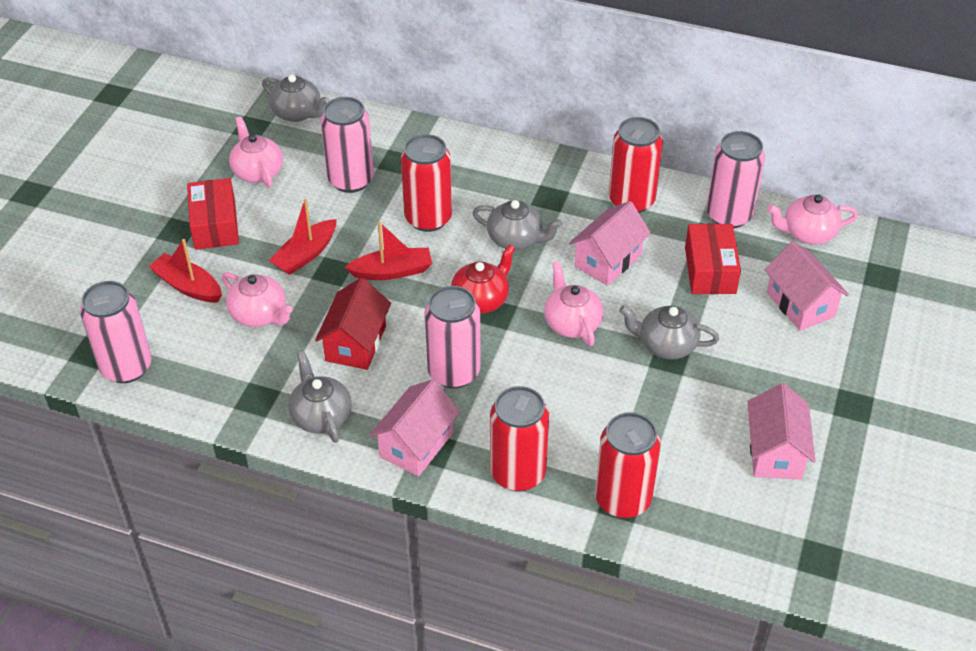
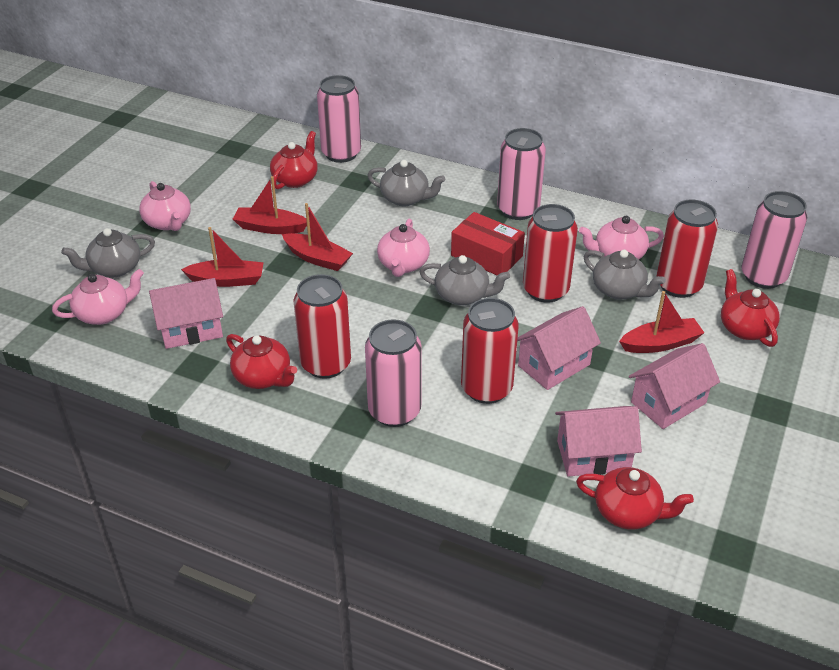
red boat: 3 -> 4
red box: 2 -> 1
red house: 1 -> 0
red teapot: 1 -> 4

